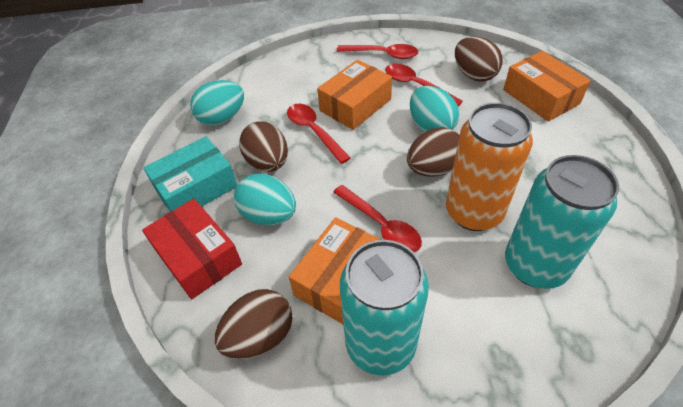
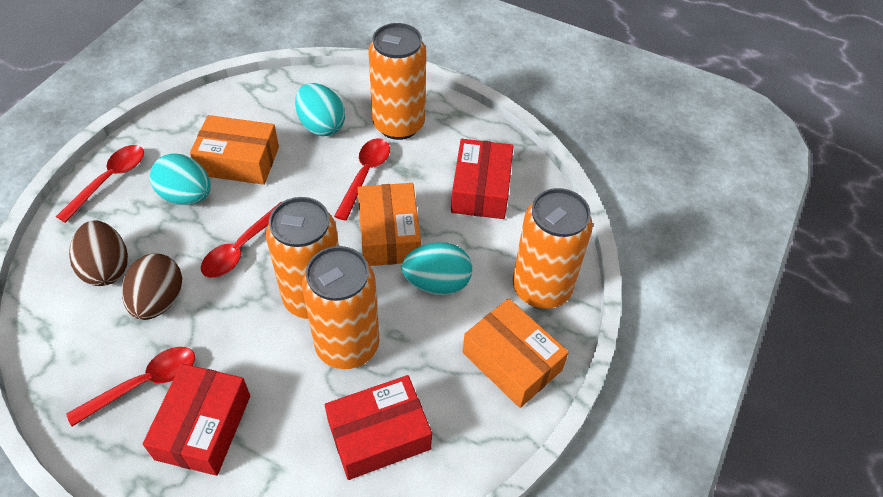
brown egg: 4 -> 2
orange can: 1 -> 4
red box: 1 -> 3
turquoise box: 1 -> 0
turquoise can: 2 -> 0

